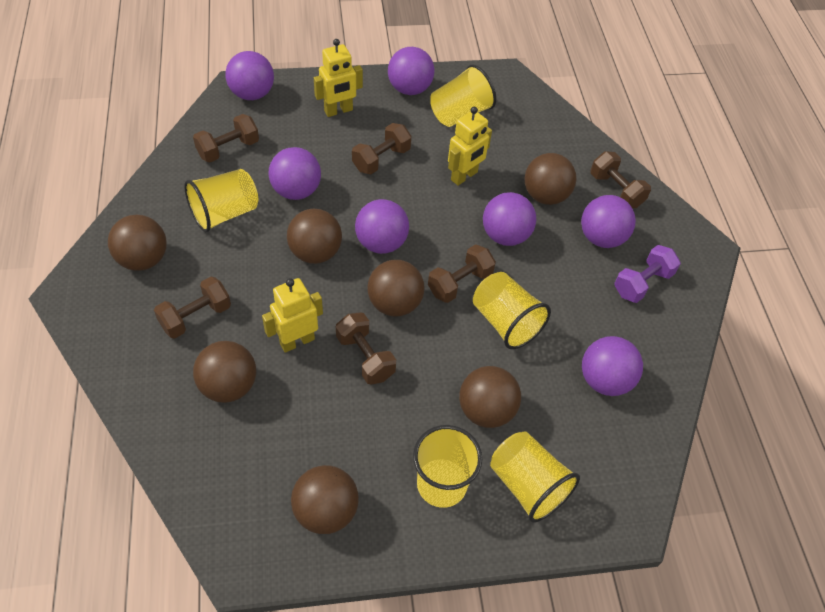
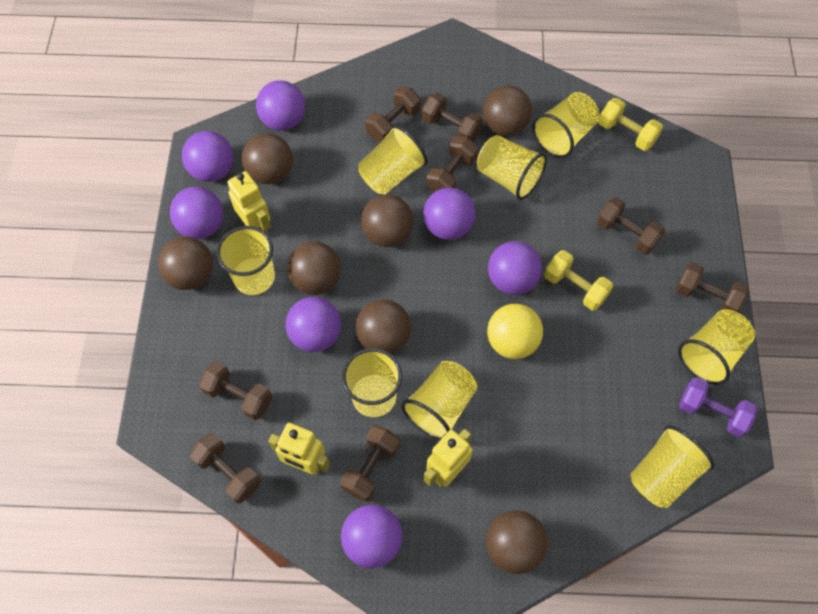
brown dumbbell: 6 -> 8
yellow ball: 0 -> 1
yellow cup: 5 -> 8
yellow dumbbell: 0 -> 2

